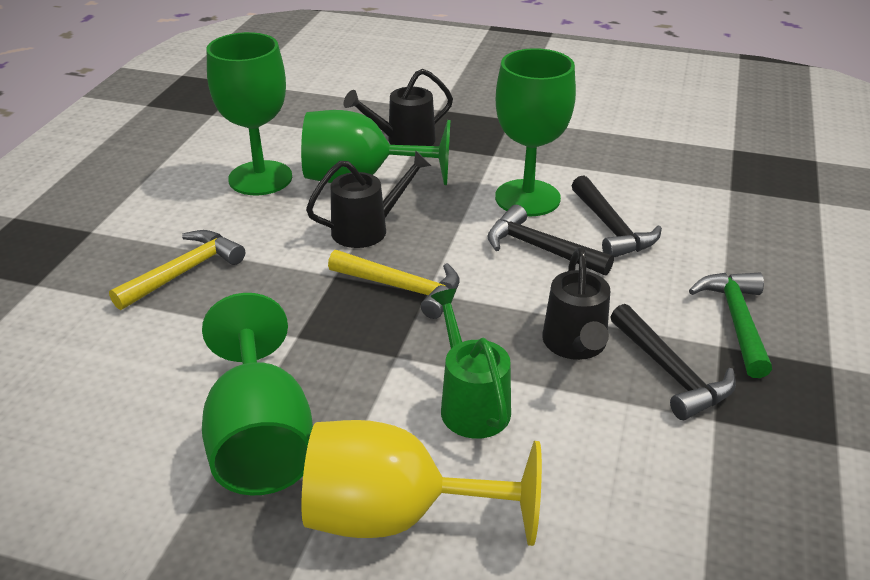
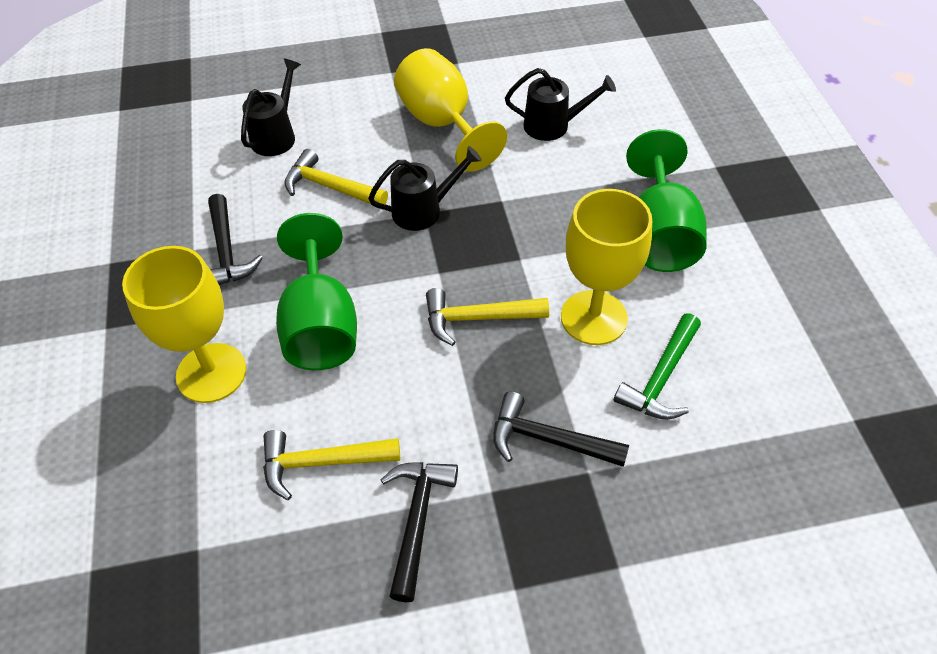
green goblet: 4 -> 2
green watering can: 1 -> 0
yellow goblet: 1 -> 3
yellow hammer: 2 -> 3

